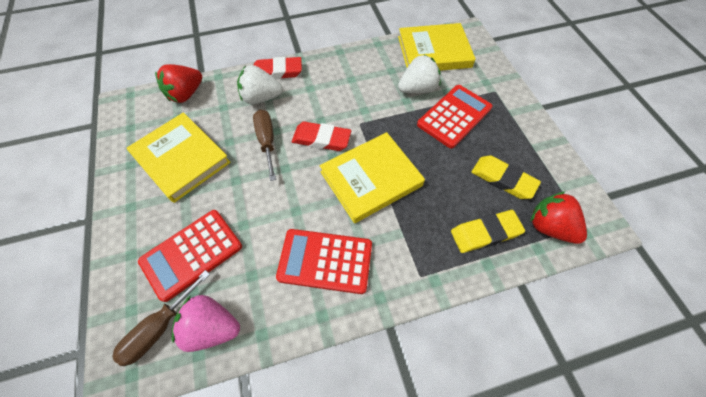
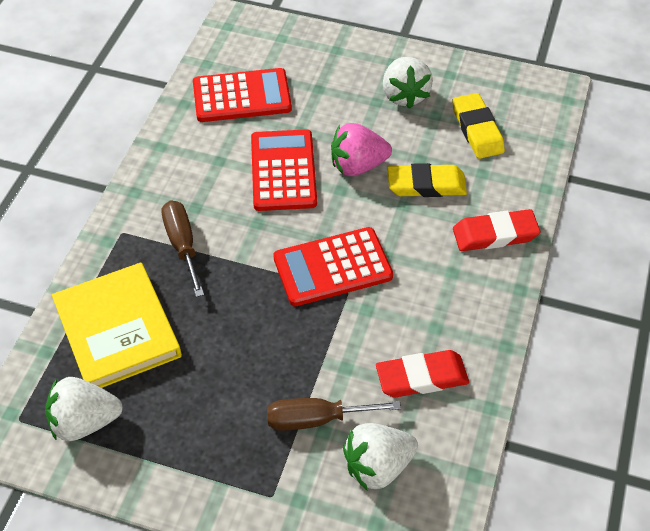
red strawberry: 2 -> 0
white strawberry: 2 -> 3
yellow book: 3 -> 1

